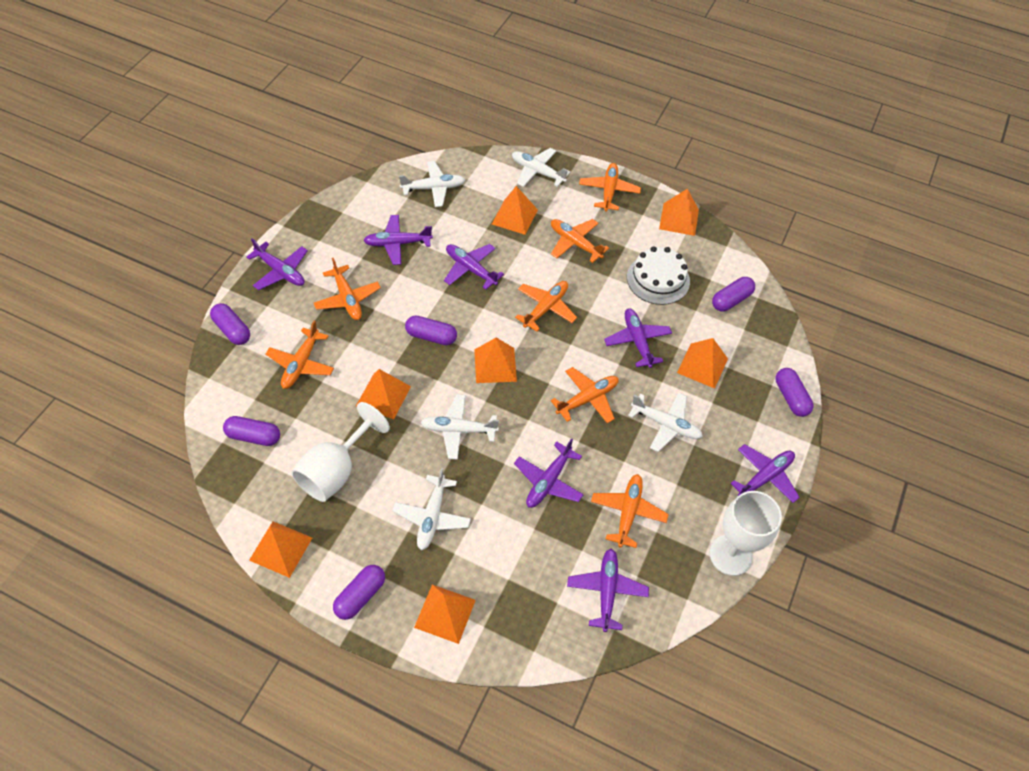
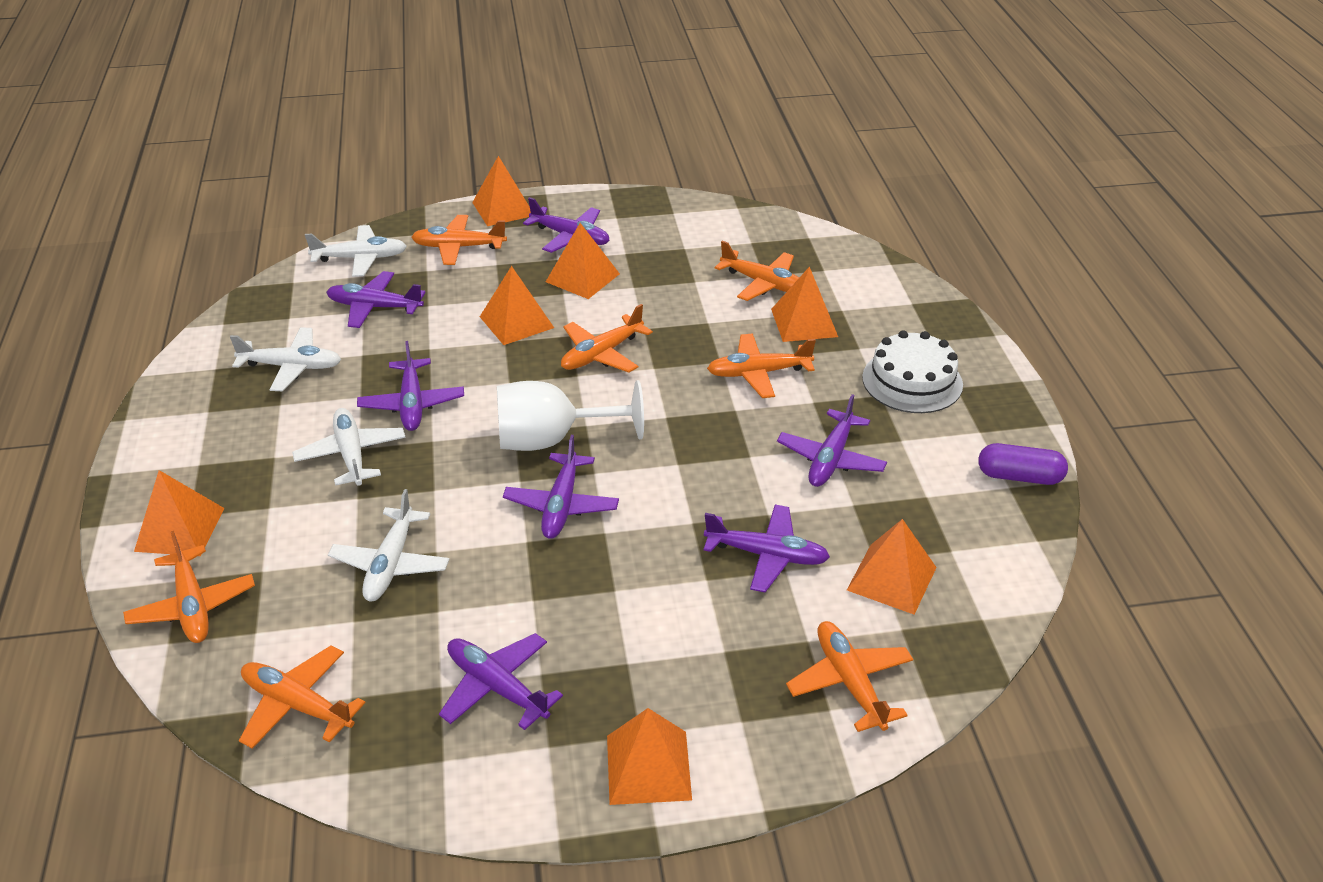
purple capsule: 6 -> 1
white goblet: 2 -> 1
white plane: 5 -> 4

